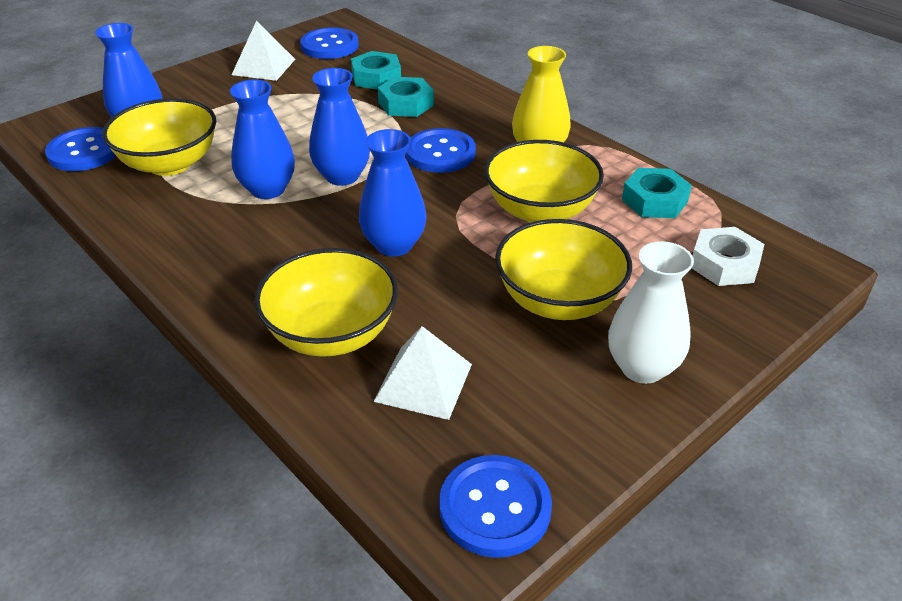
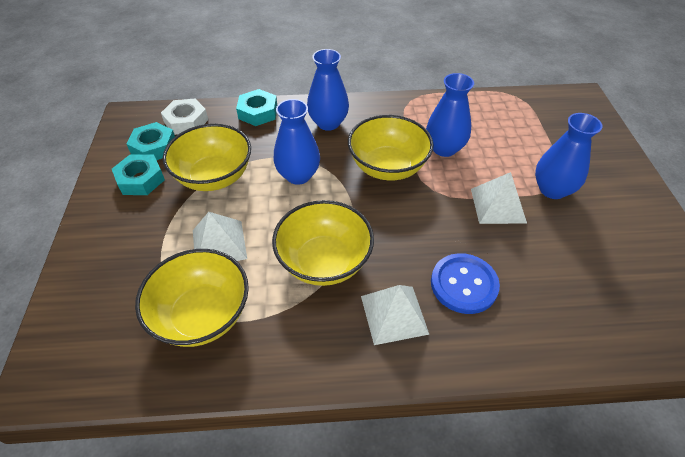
blue button: 4 -> 1
white pyramid: 2 -> 3
white vase: 1 -> 0
yellow vase: 1 -> 0

